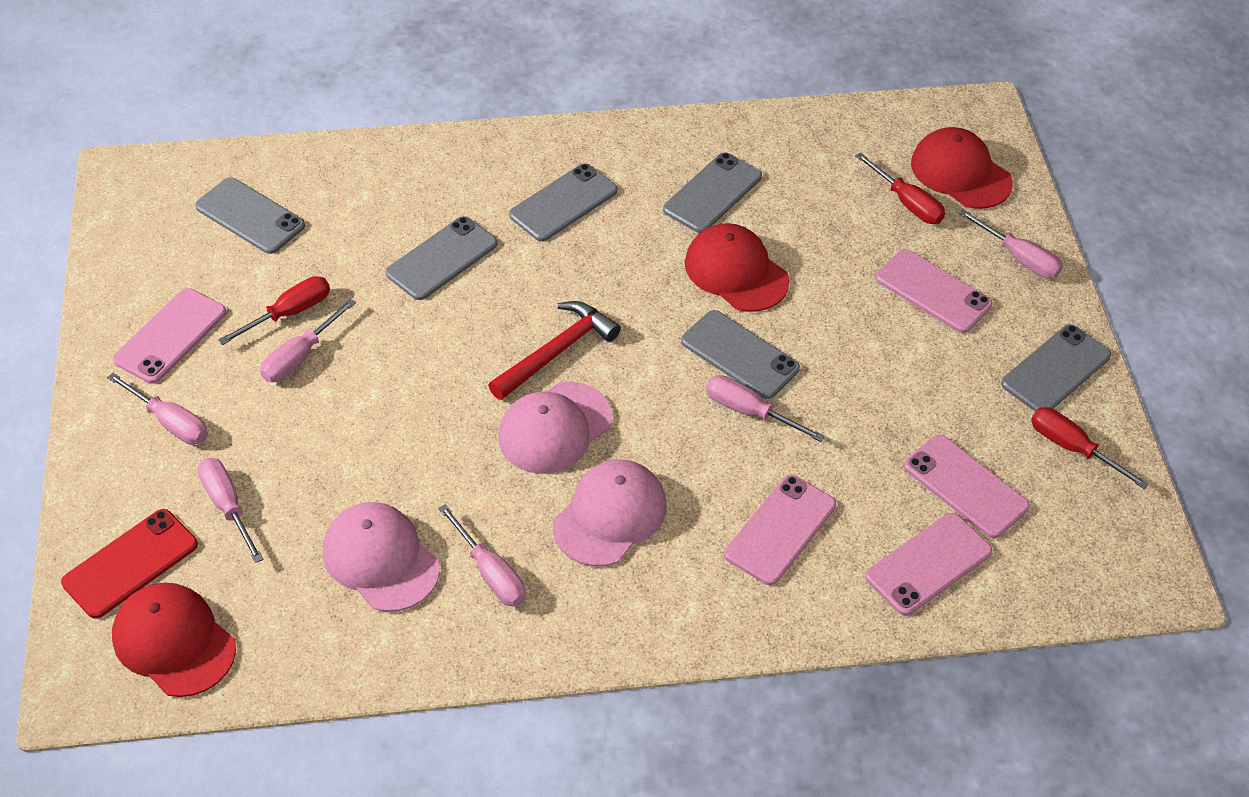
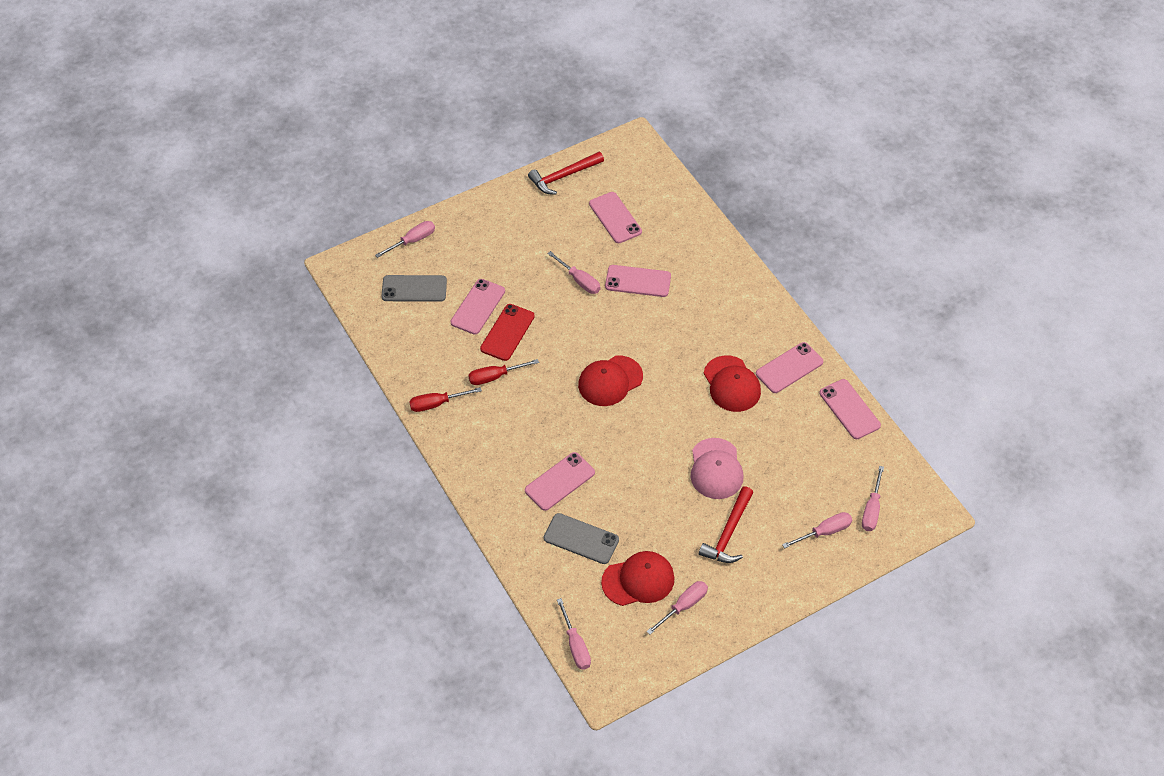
grey phone: 6 -> 2
pink cap: 3 -> 1
pink phone: 5 -> 6
red hammer: 1 -> 2
red screwdriver: 3 -> 2

